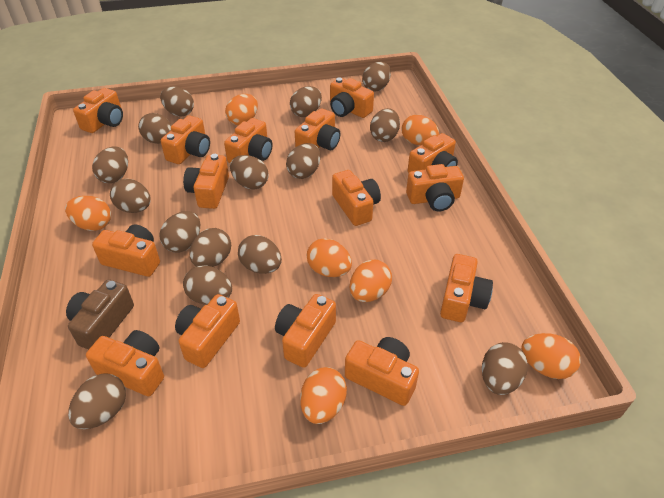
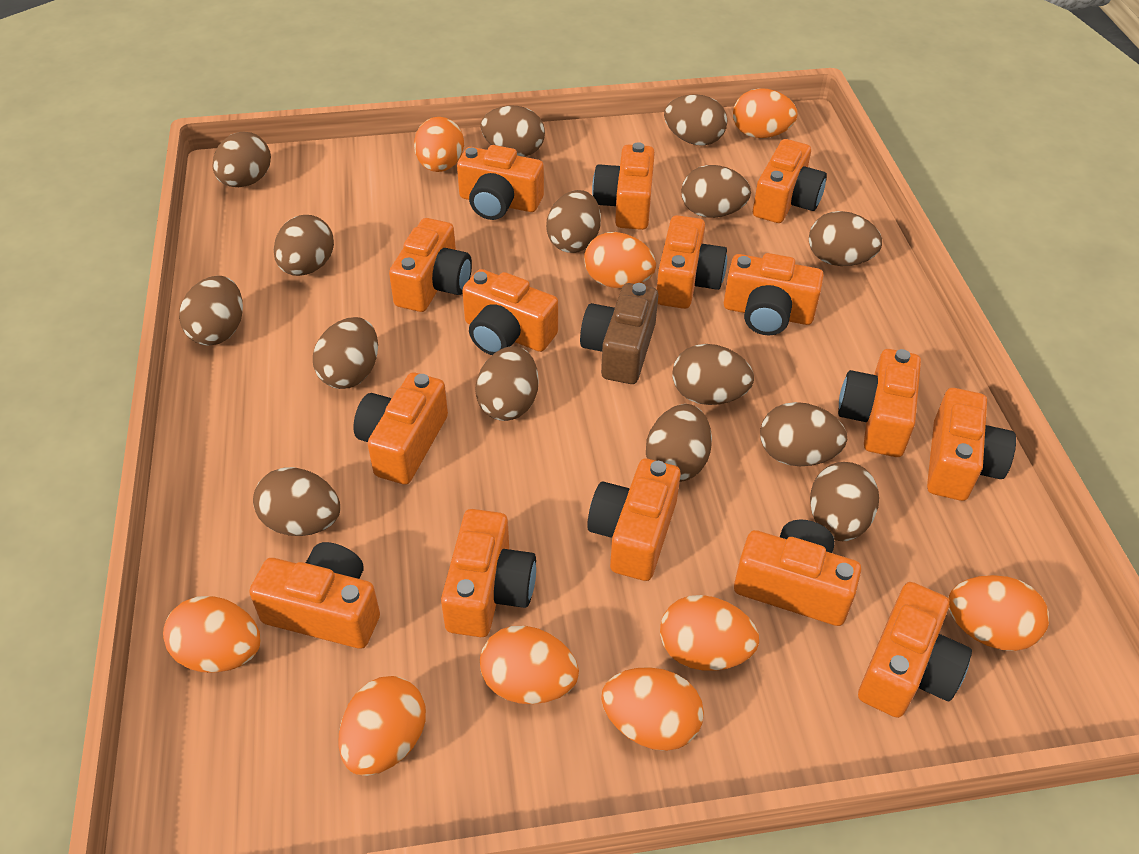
orange egg: 7 -> 9

